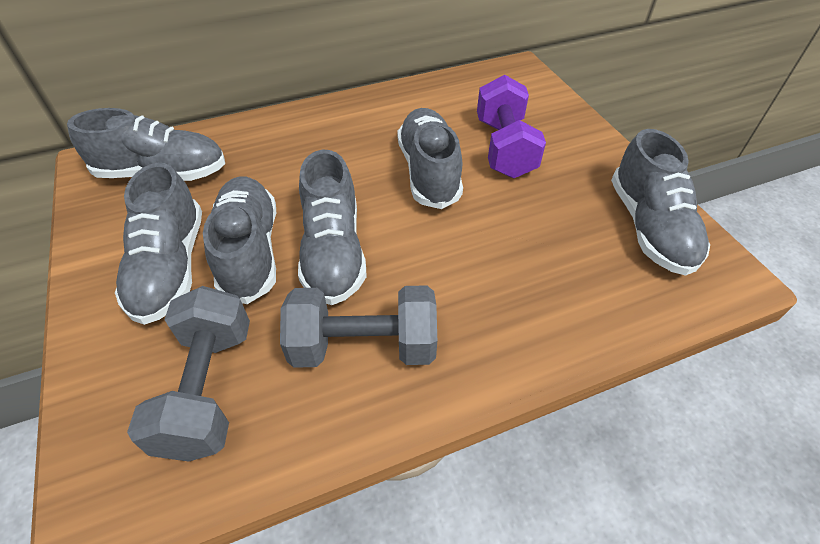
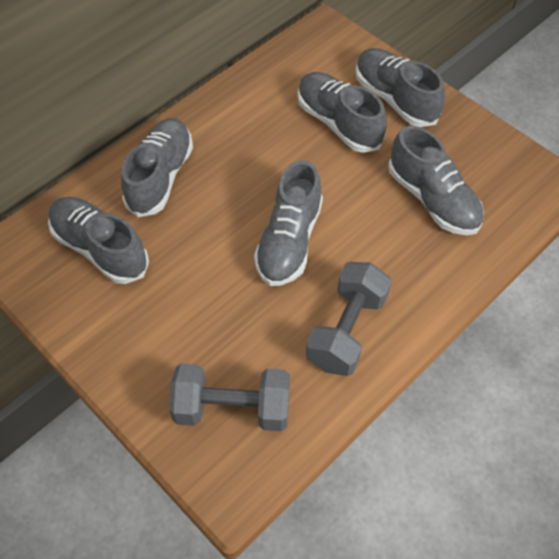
purple dumbbell: 1 -> 0

